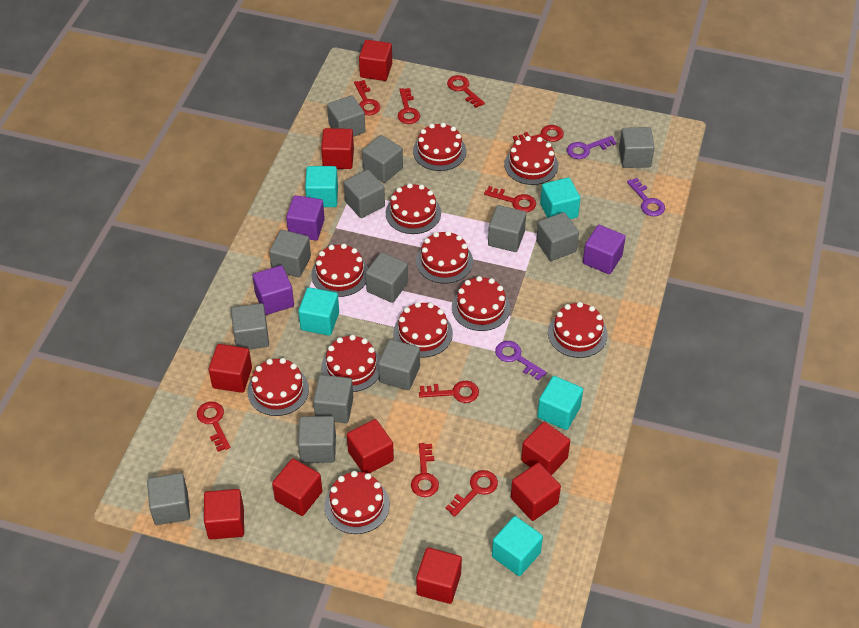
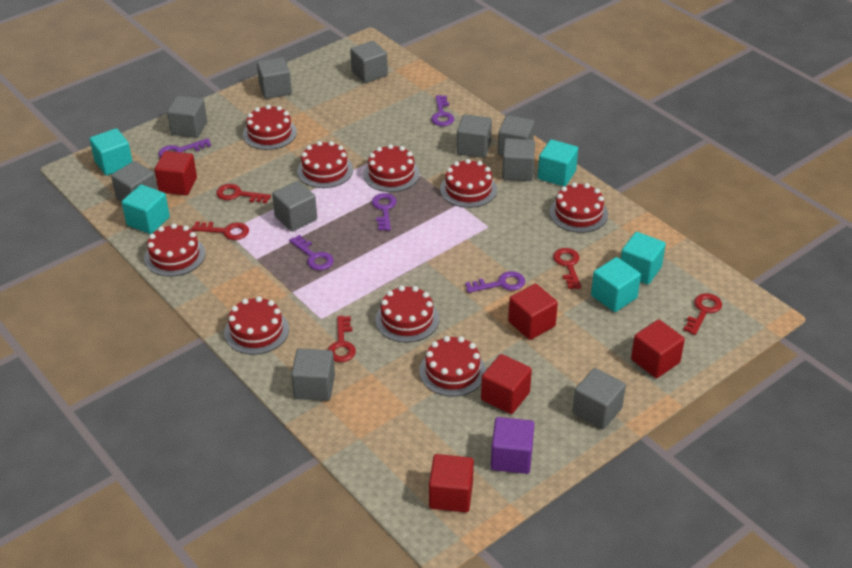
grey cube: 13 -> 10
purple cube: 3 -> 1
purple key: 3 -> 5
red cake: 11 -> 9
red cube: 9 -> 5
red key: 9 -> 5

